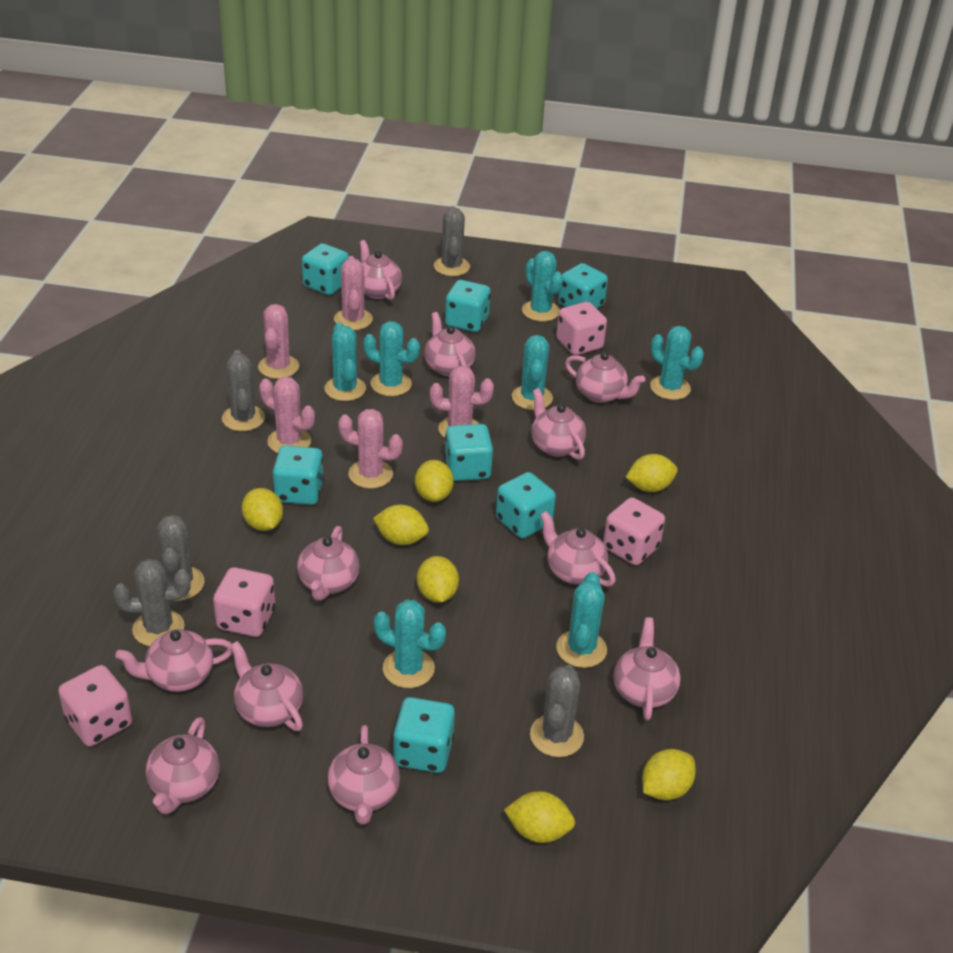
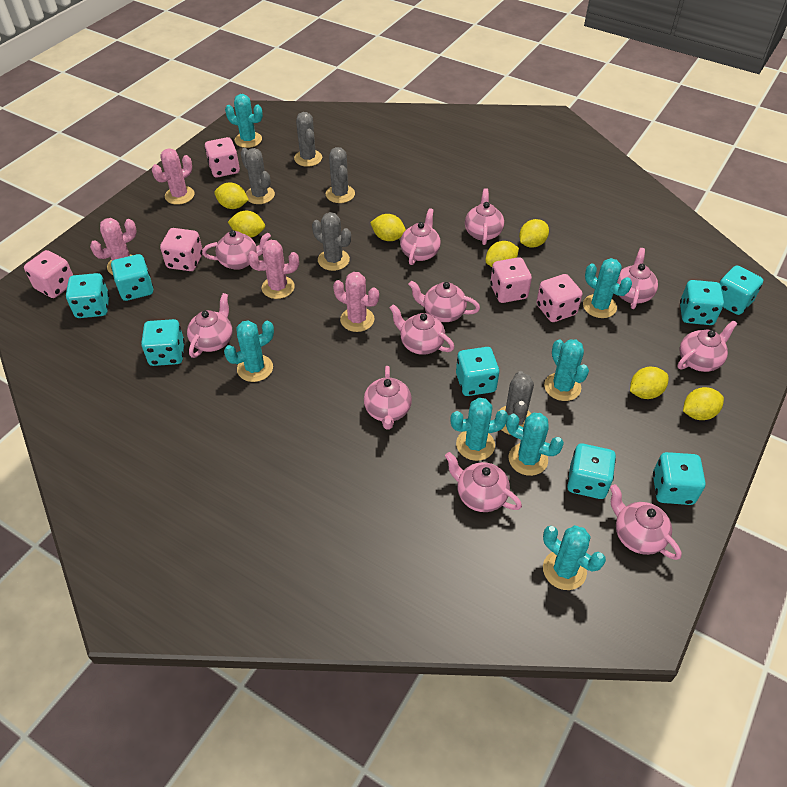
pink cactus: 5 -> 4
pink dice: 4 -> 5
turquoise dice: 7 -> 8

